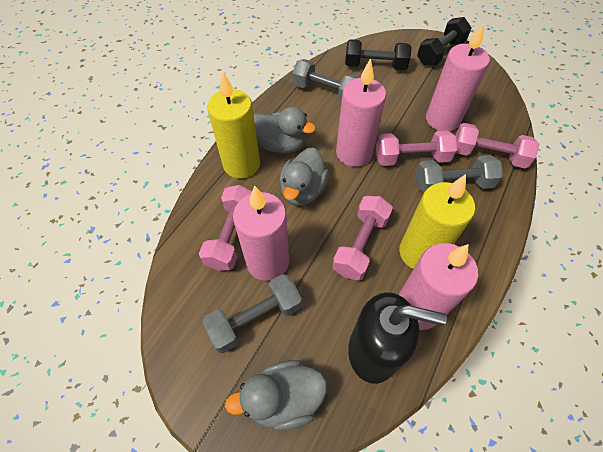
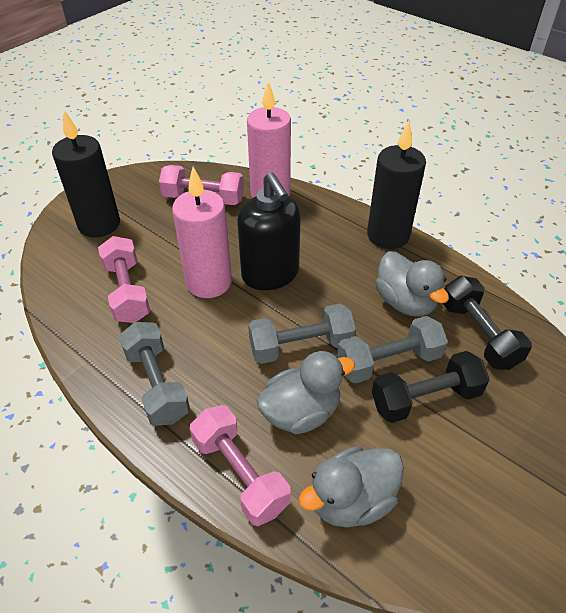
black candle: 0 -> 2
pink candle: 4 -> 2
pink dumbbell: 4 -> 3
yellow candle: 2 -> 0

